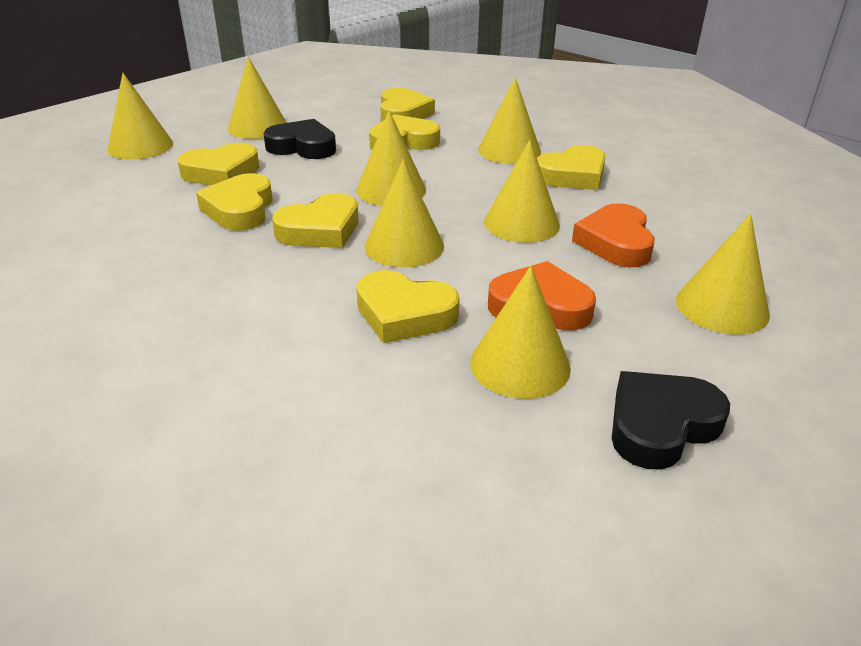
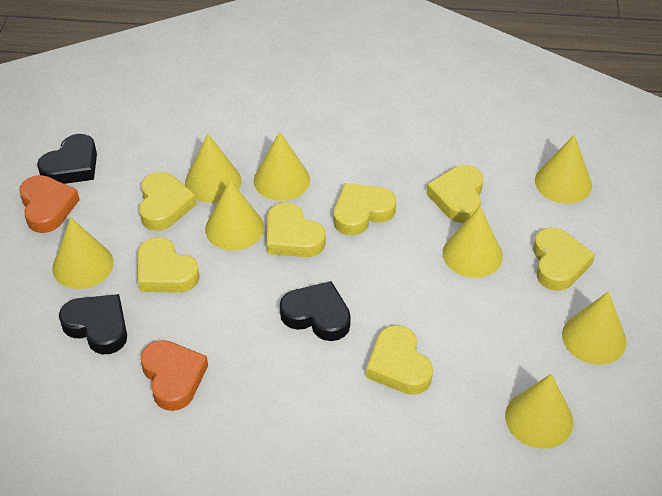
black heart: 2 -> 3

